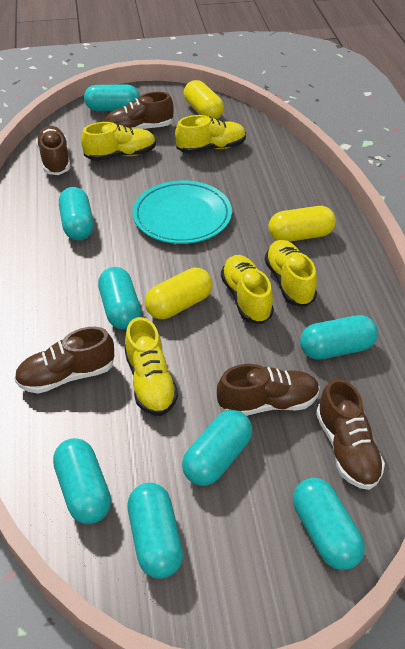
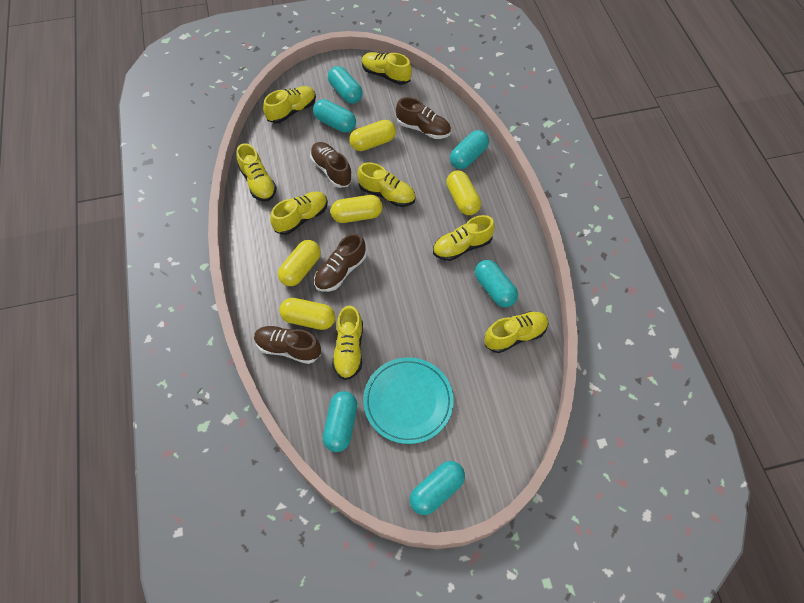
brown shoe: 5 -> 4
turquoise capsule: 8 -> 6
yellow capsule: 3 -> 5
yellow shoe: 5 -> 8

